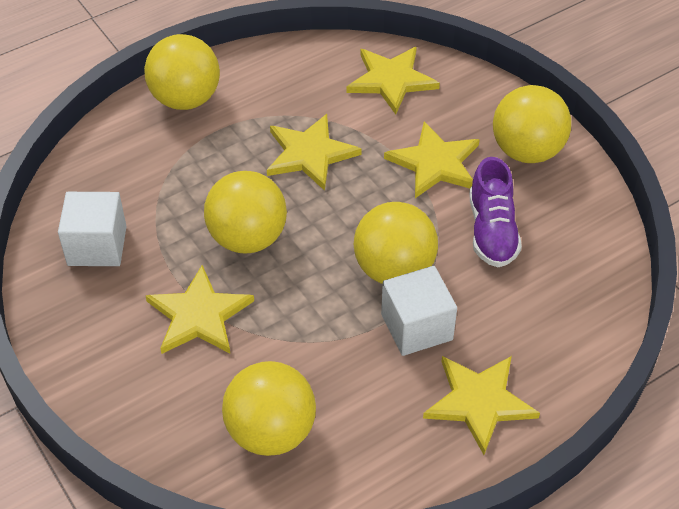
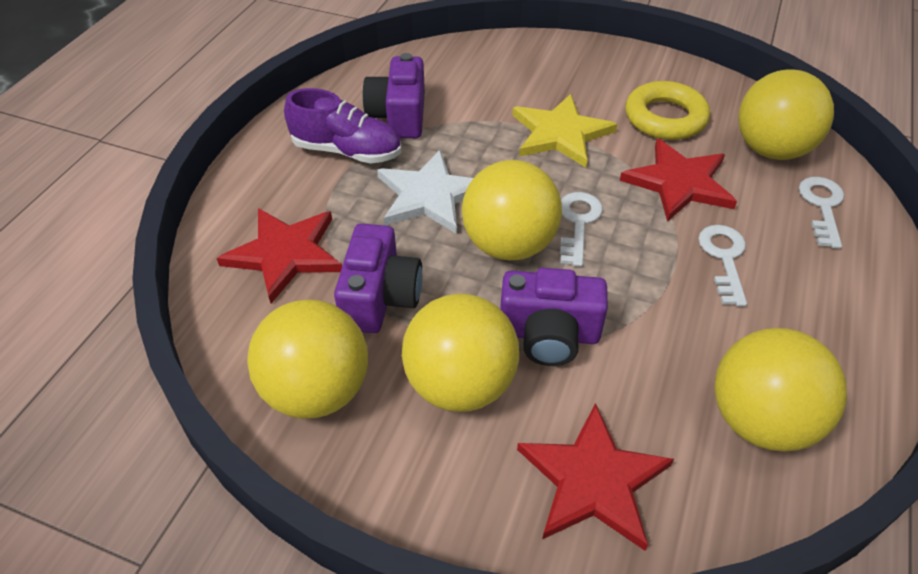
purple camera: 0 -> 3
red star: 0 -> 3
white cube: 2 -> 0
white key: 0 -> 3
white star: 0 -> 1
yellow ring: 0 -> 1
yellow star: 5 -> 1

